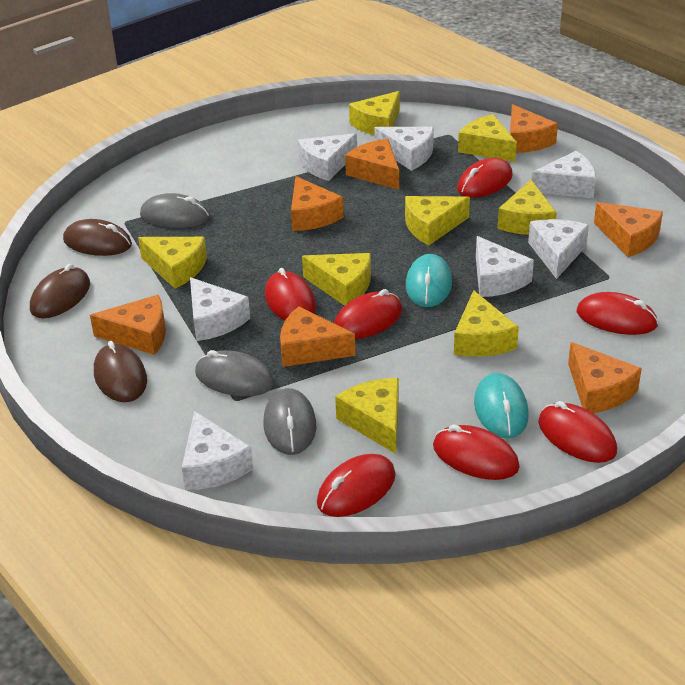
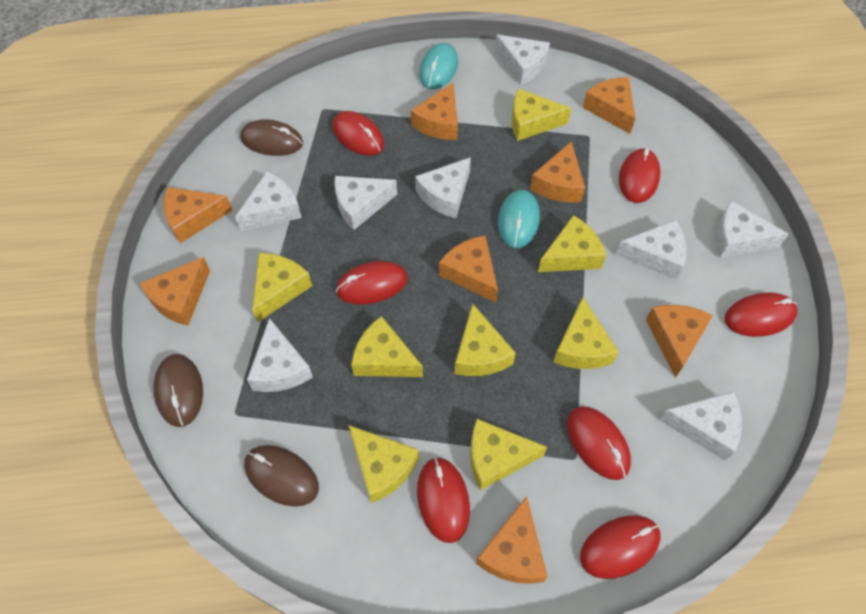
grey mouse: 3 -> 0
orange cheese: 7 -> 8
white cheese: 7 -> 8

